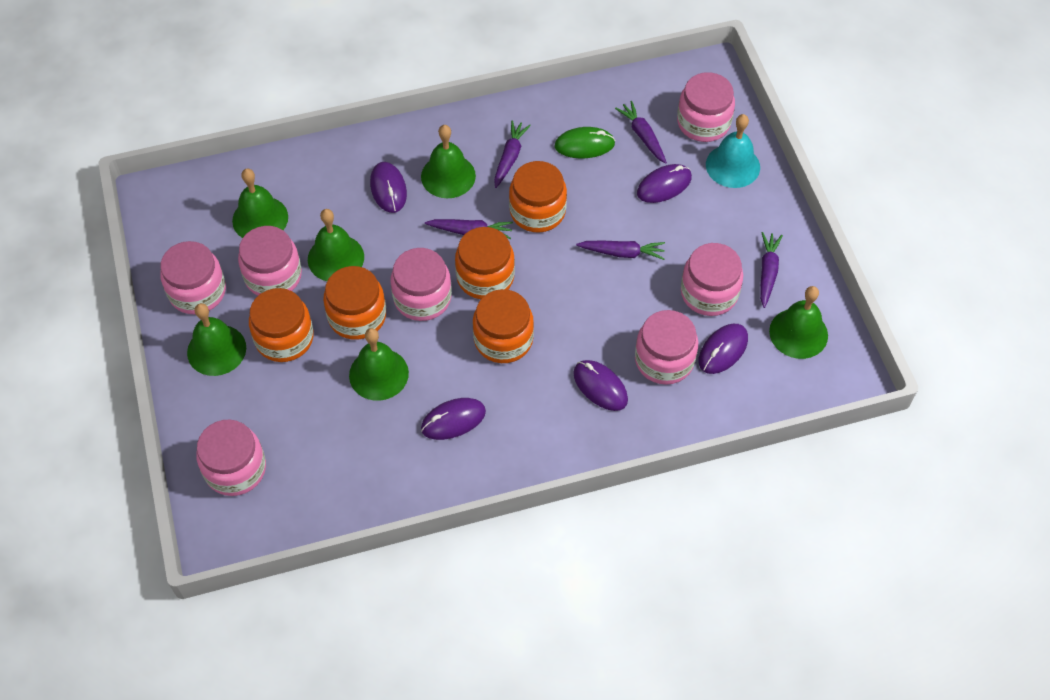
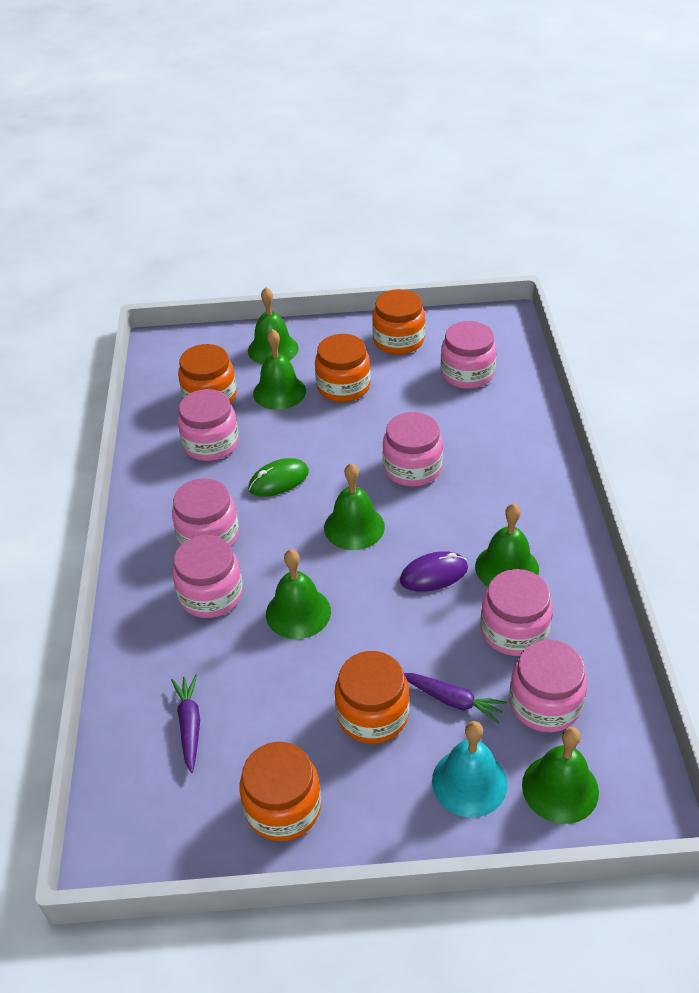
purple carrot: 5 -> 2
purple mouse: 5 -> 1

